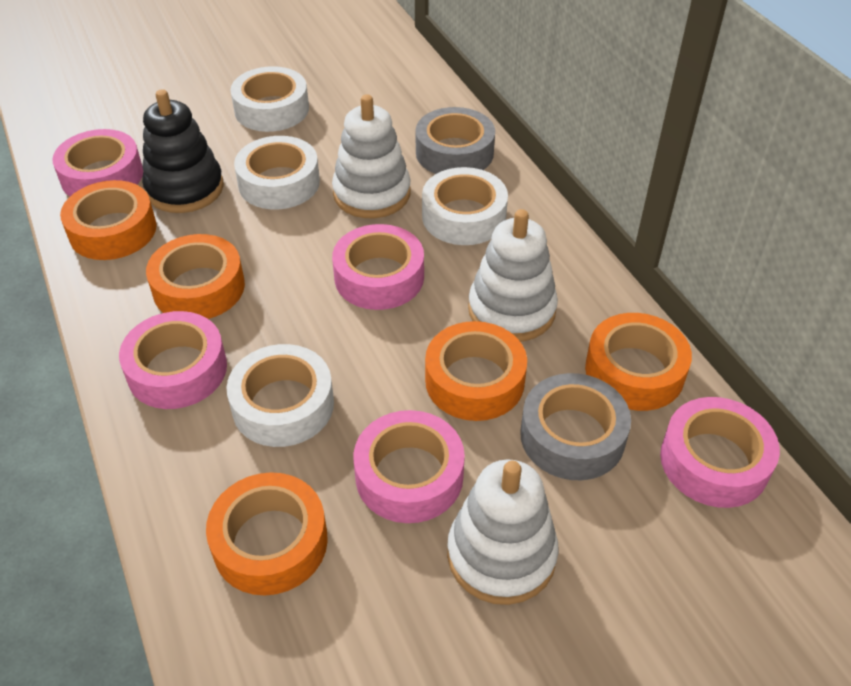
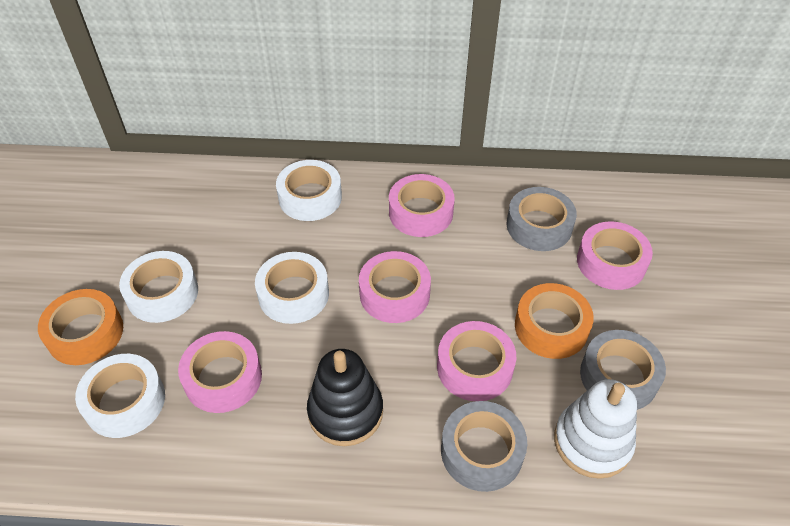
grey tape: 2 -> 3
orange tape: 5 -> 2
white stacking toy: 3 -> 1

